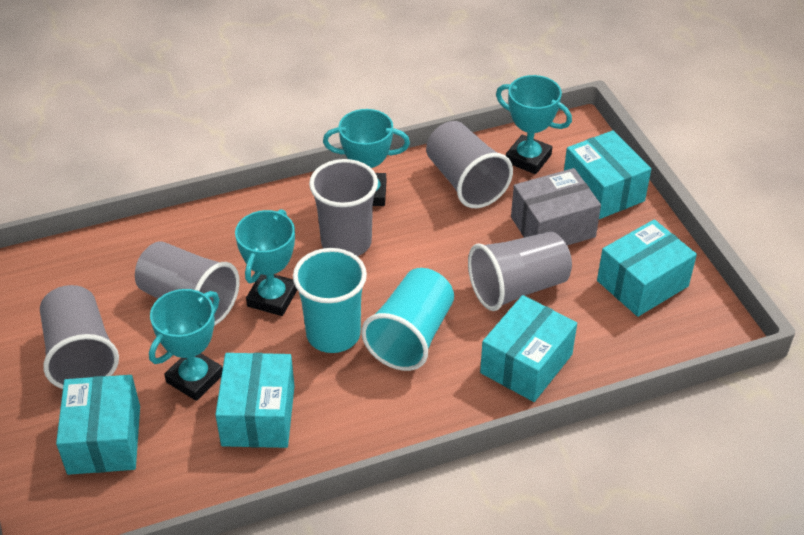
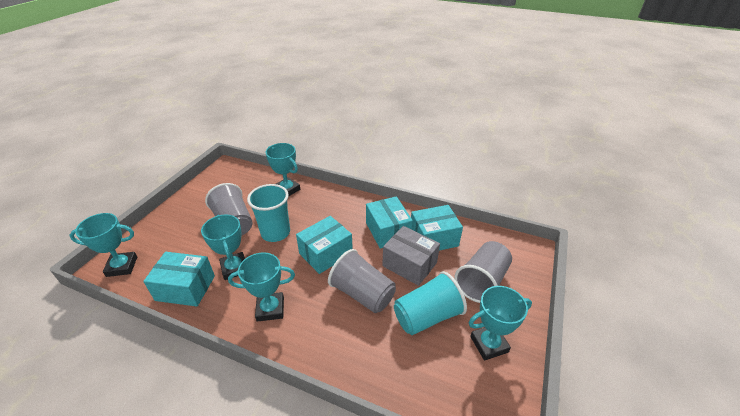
grey cup: 5 -> 3
turquoise box: 5 -> 4
turquoise trophy: 4 -> 5

